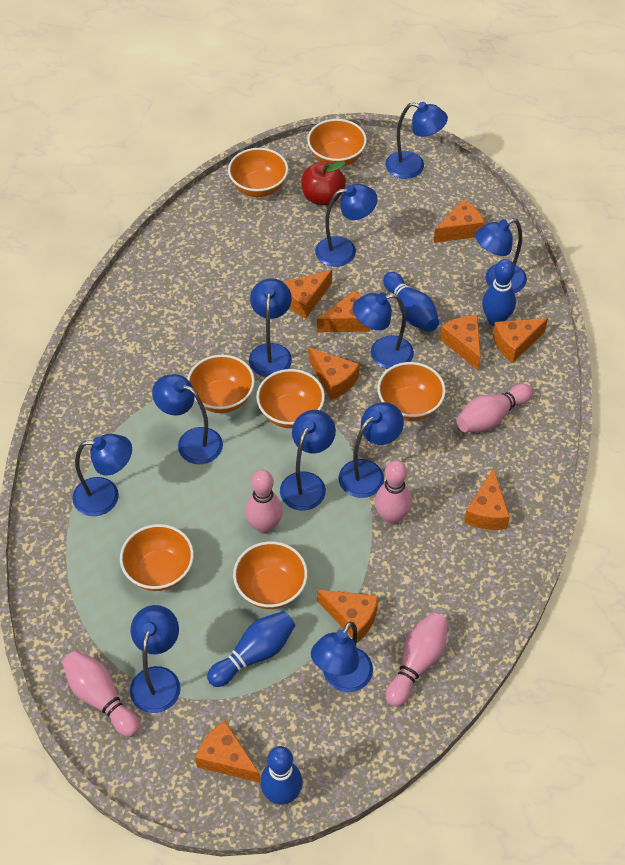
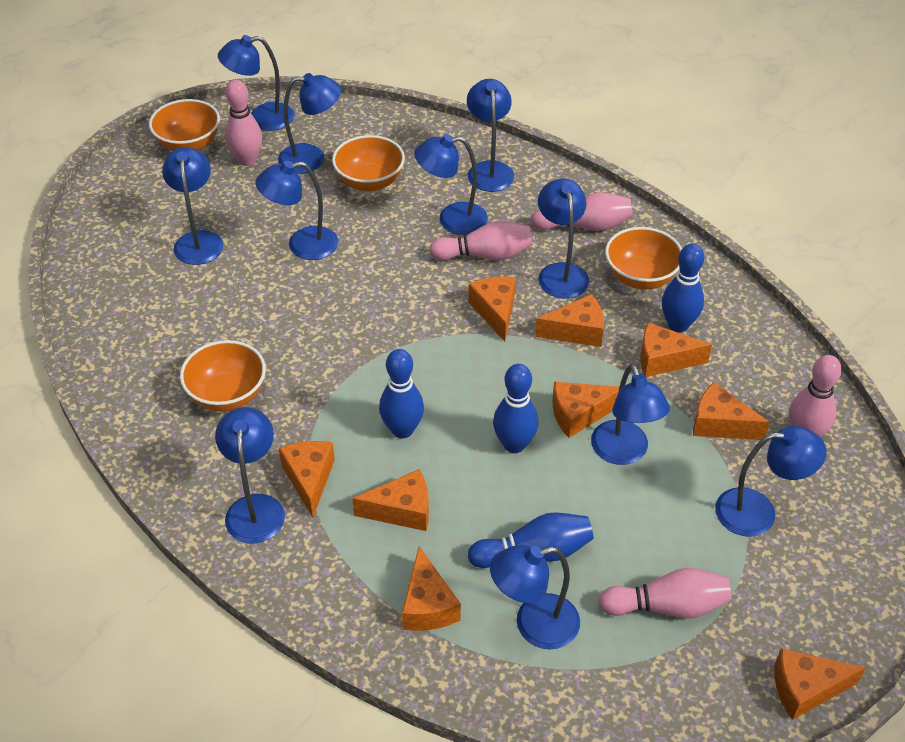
orange bowl: 7 -> 4
red apple: 1 -> 0

